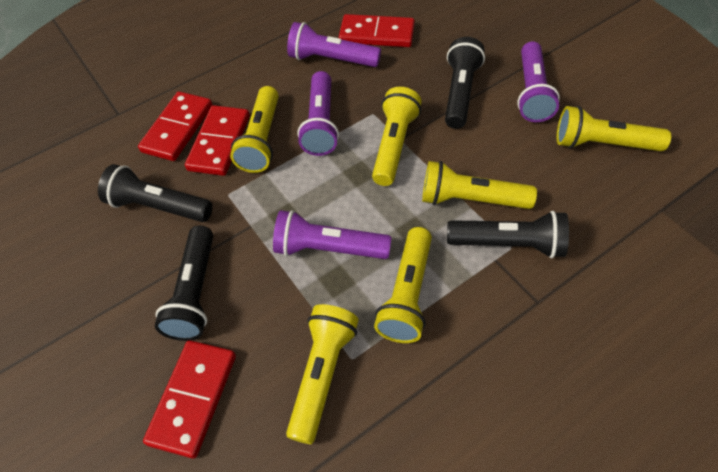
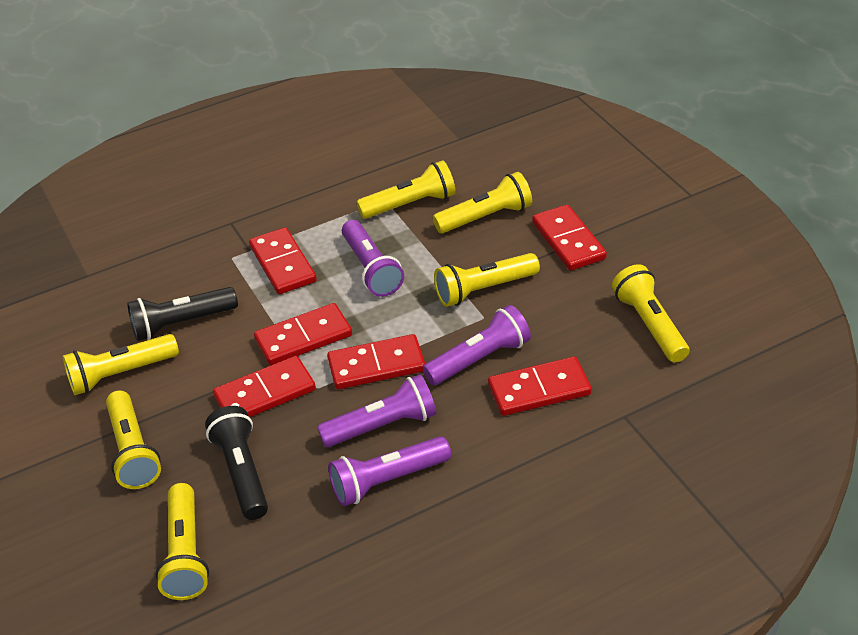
black flashlight: 4 -> 2
red domino: 4 -> 6
yellow flashlight: 6 -> 7

